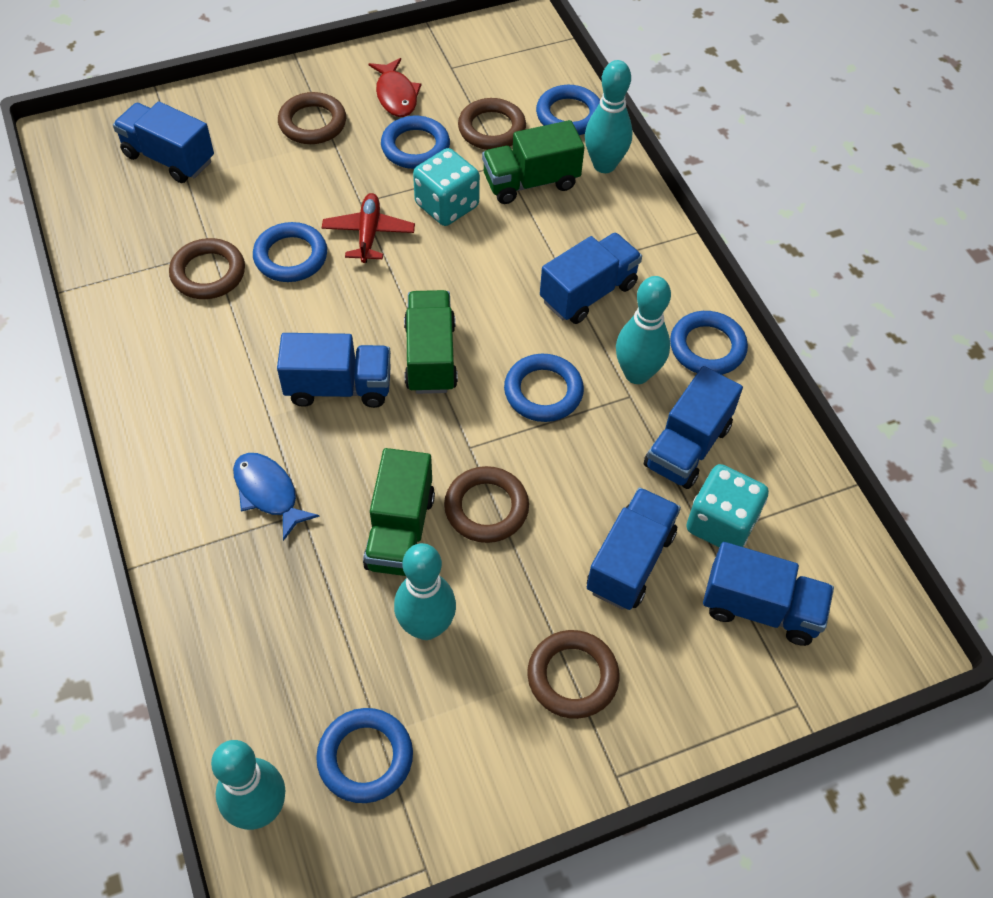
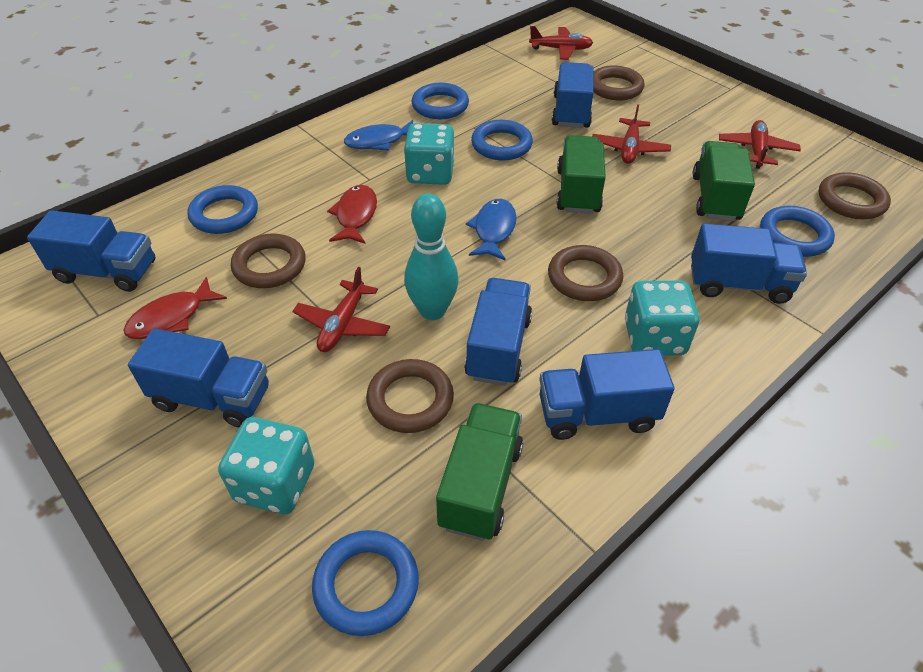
blue fish: 1 -> 2
blue ring: 6 -> 5
red fish: 1 -> 2
red plane: 1 -> 4
turquoise bowling pin: 4 -> 1
turquoise dice: 2 -> 3

